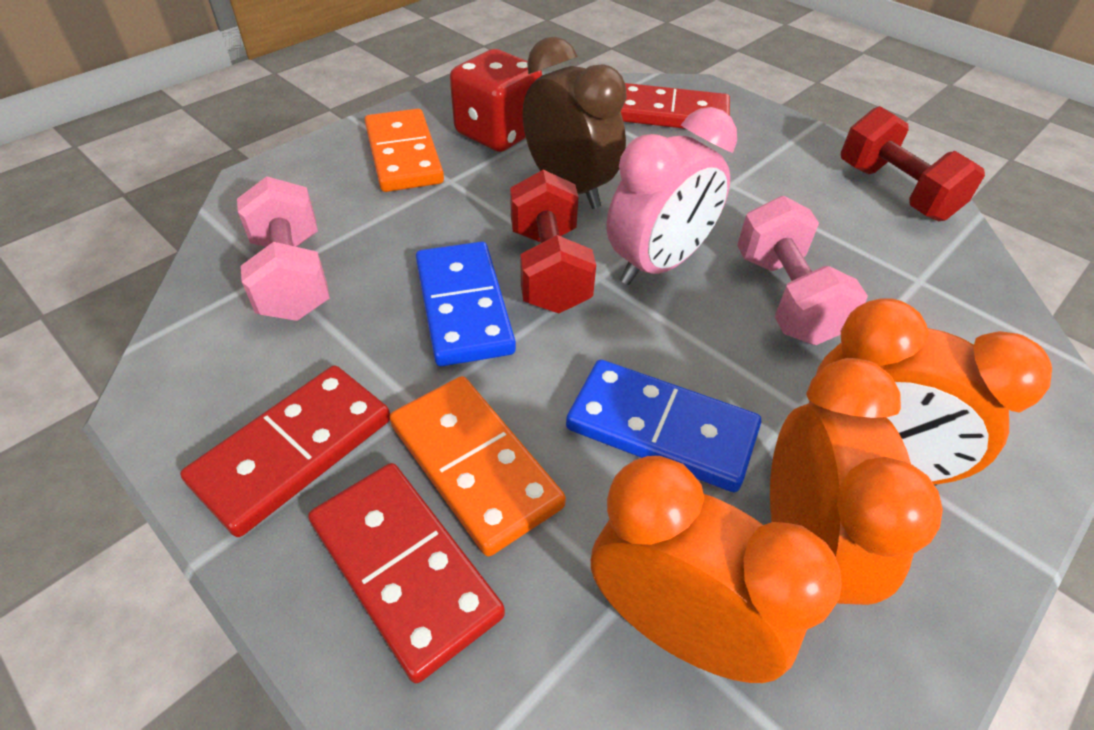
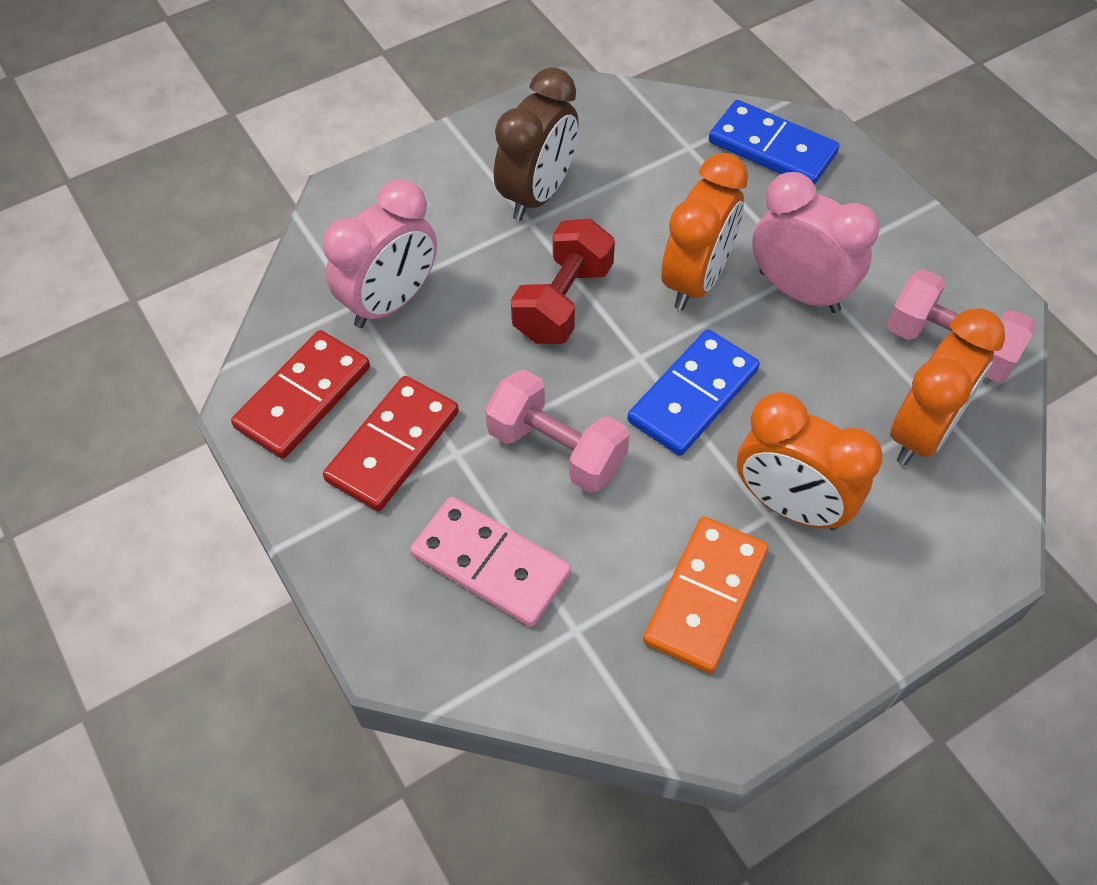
orange domino: 2 -> 1
pink clock: 1 -> 2
pink domino: 0 -> 1
red dice: 1 -> 0
red domino: 3 -> 2
red dumbbell: 2 -> 1

